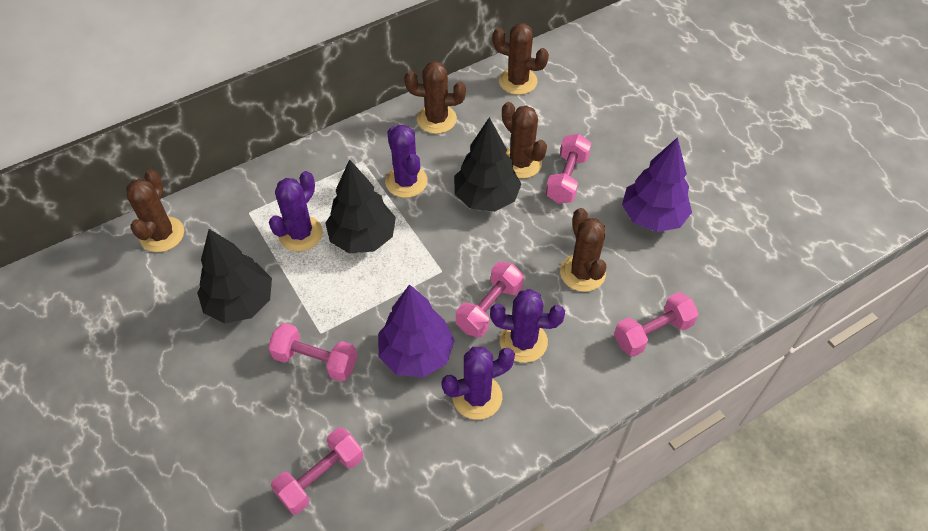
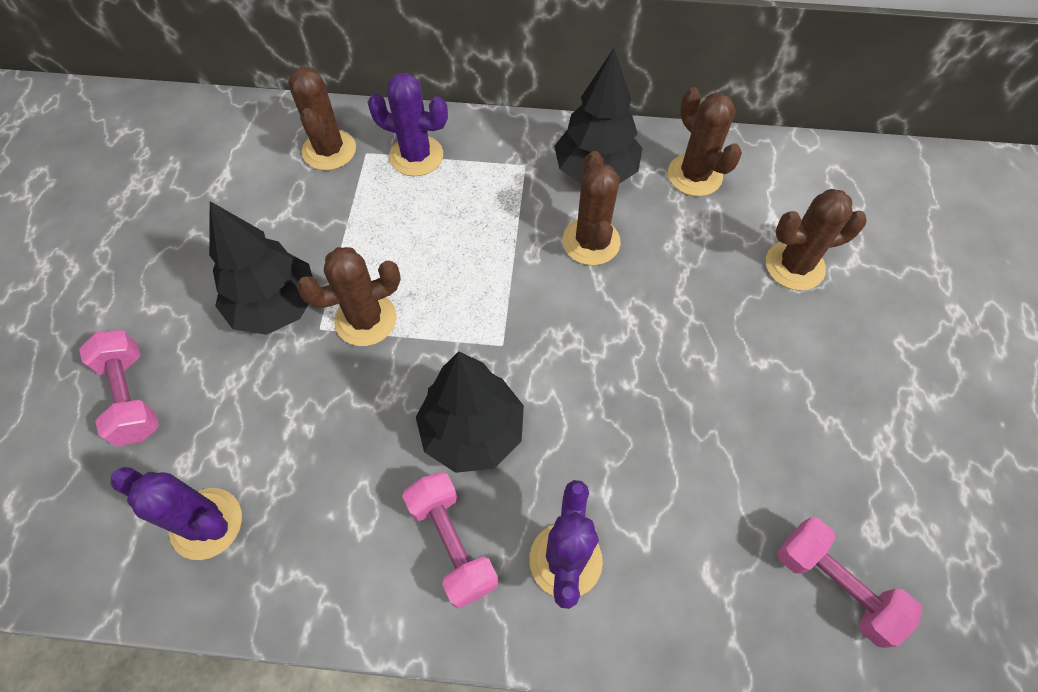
pink dumbbell: 5 -> 3
purple cactus: 4 -> 3
purple tree: 2 -> 0

